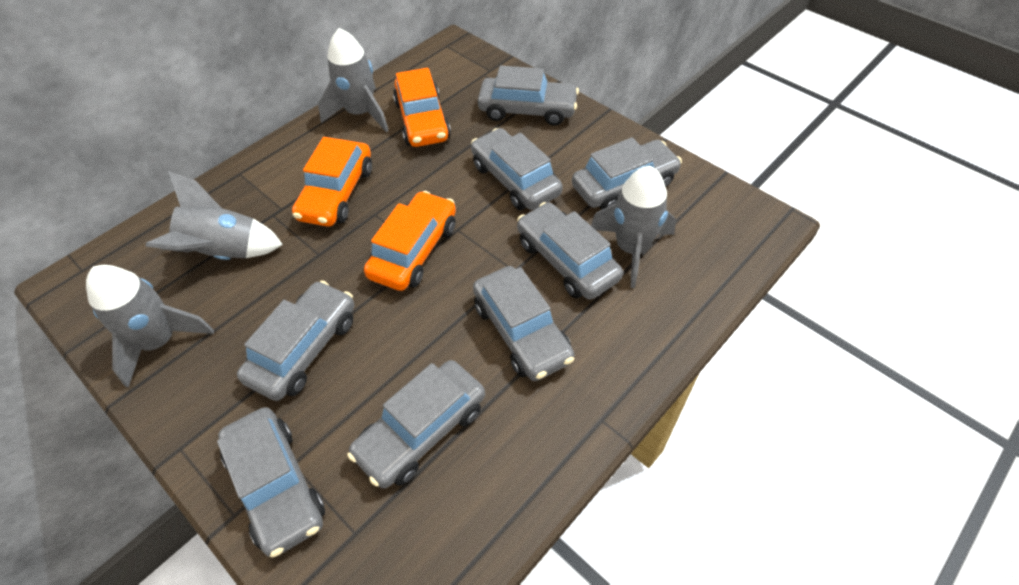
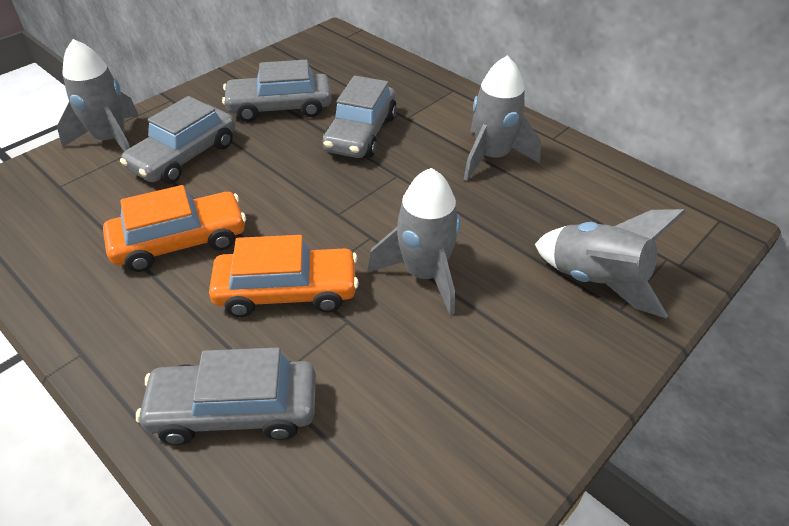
grey car: 8 -> 4
orange car: 3 -> 2

